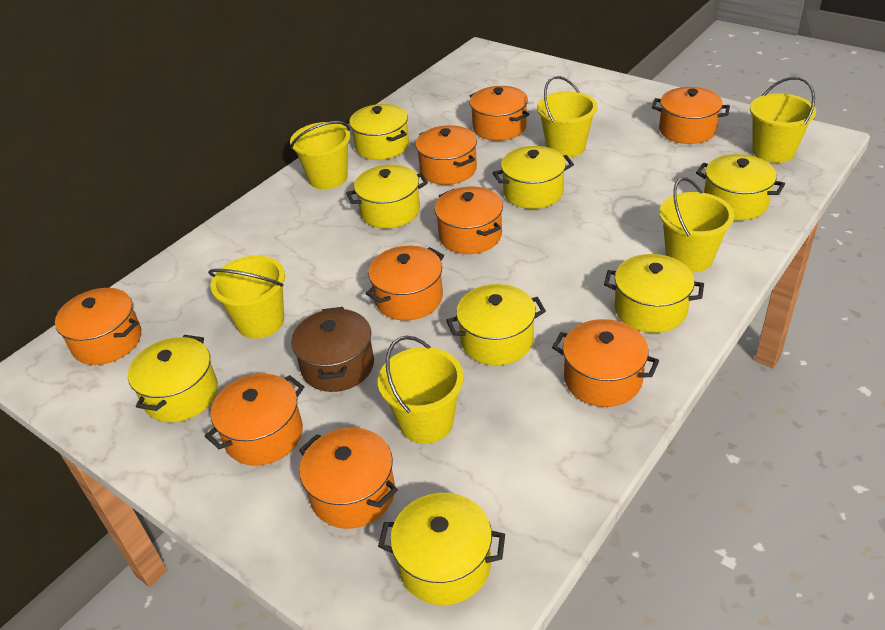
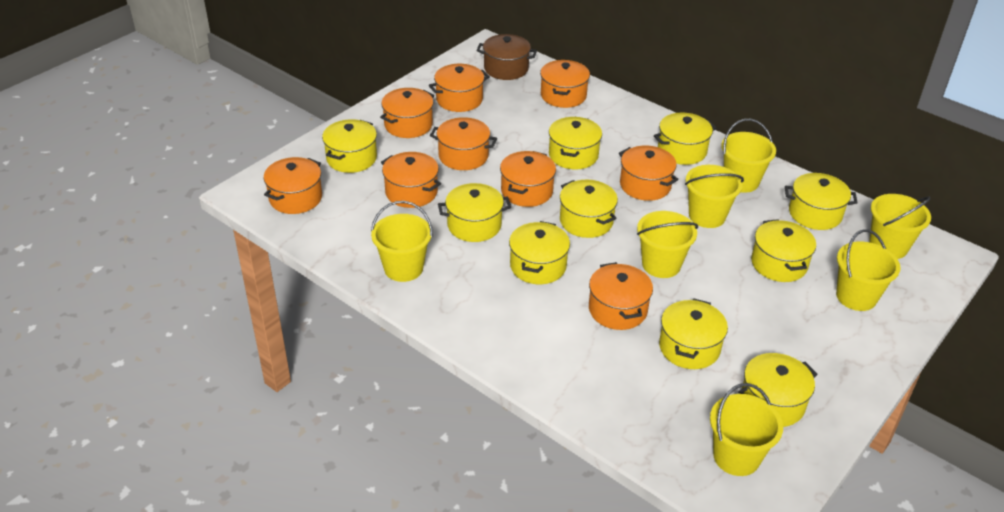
yellow bucket: 6 -> 7
yellow pot: 8 -> 10

